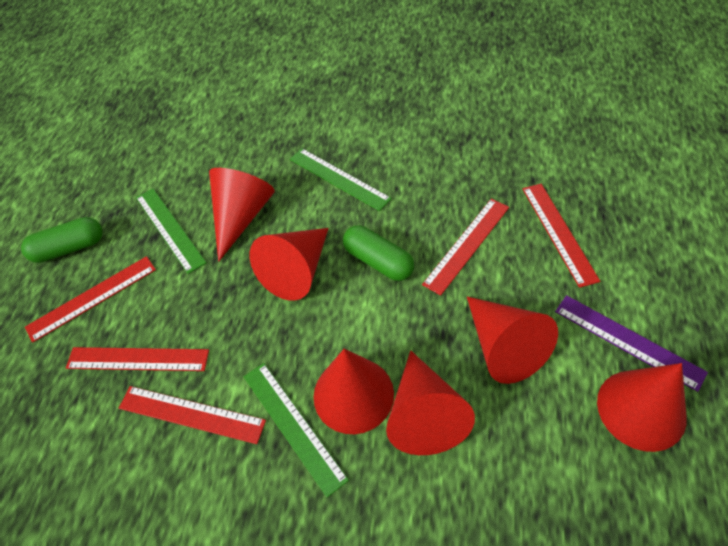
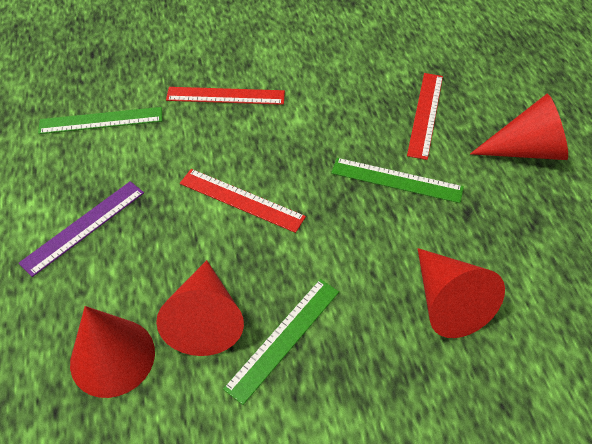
green capsule: 2 -> 0
red cone: 6 -> 4
red ruler: 5 -> 3

